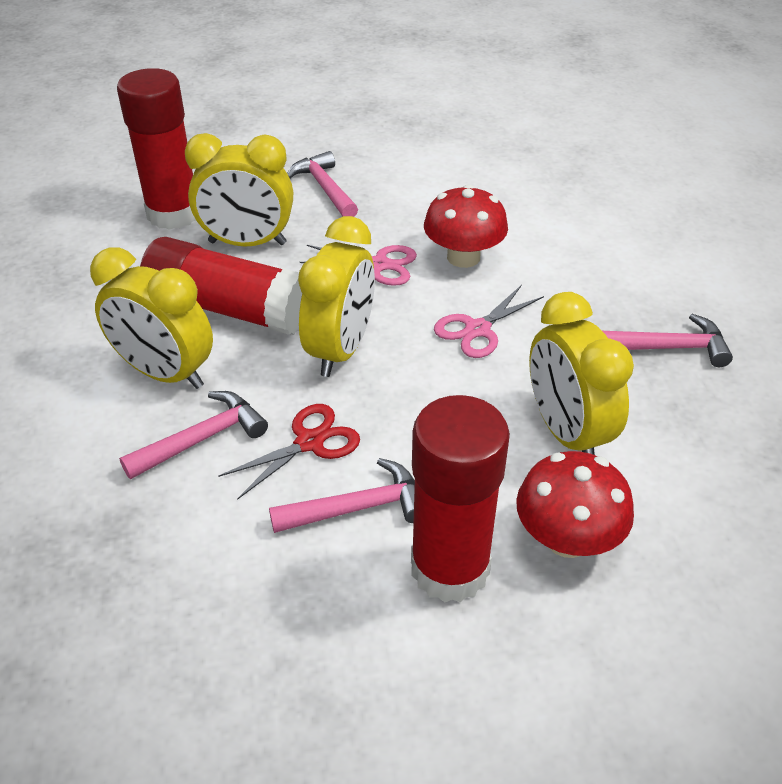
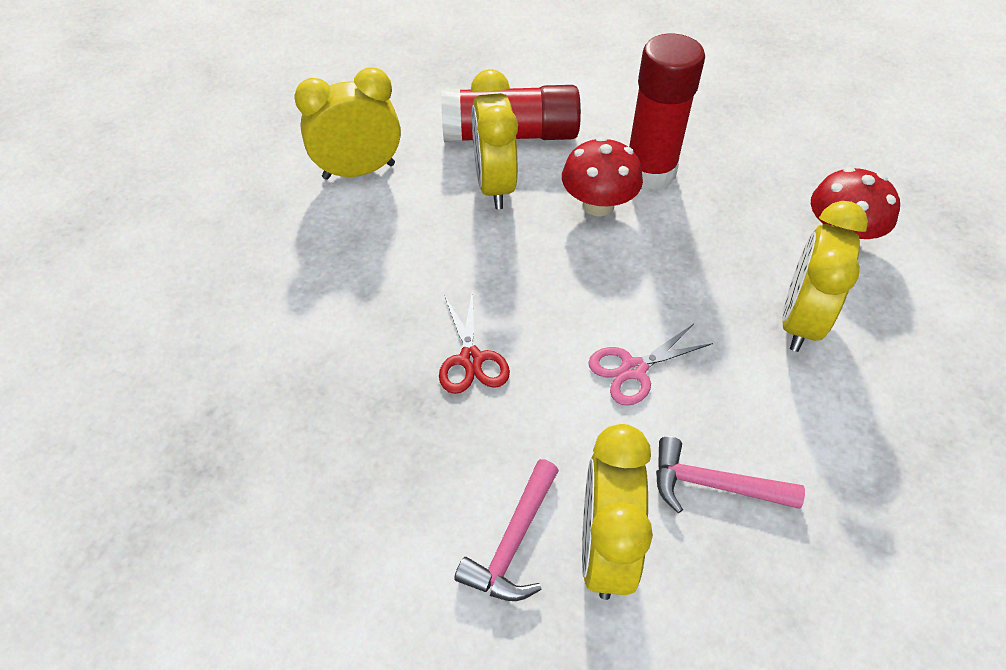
pink hammer: 4 -> 2
pink scissors: 2 -> 1
red glue stick: 3 -> 2

